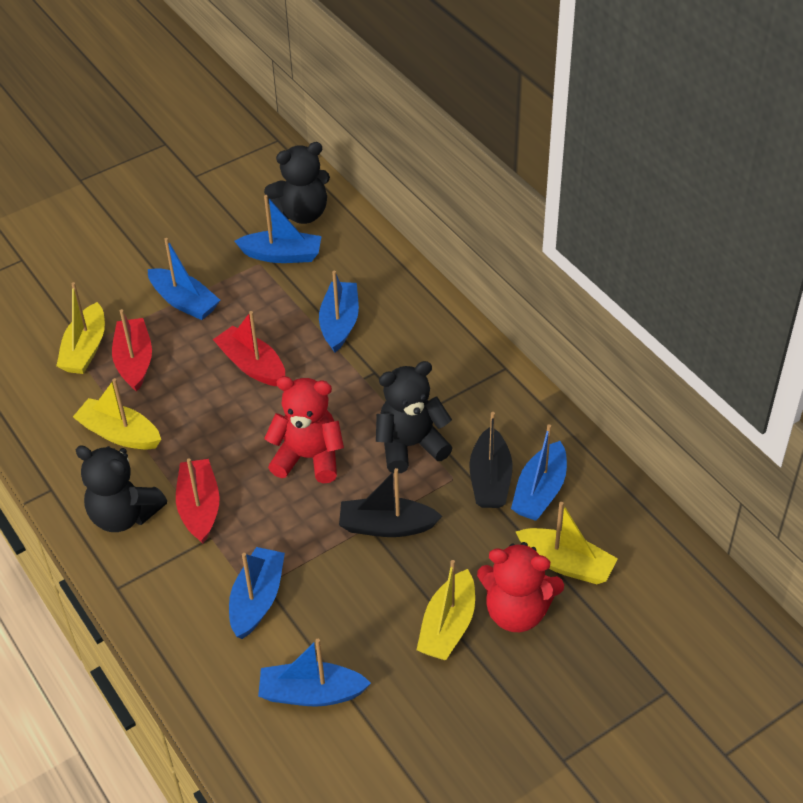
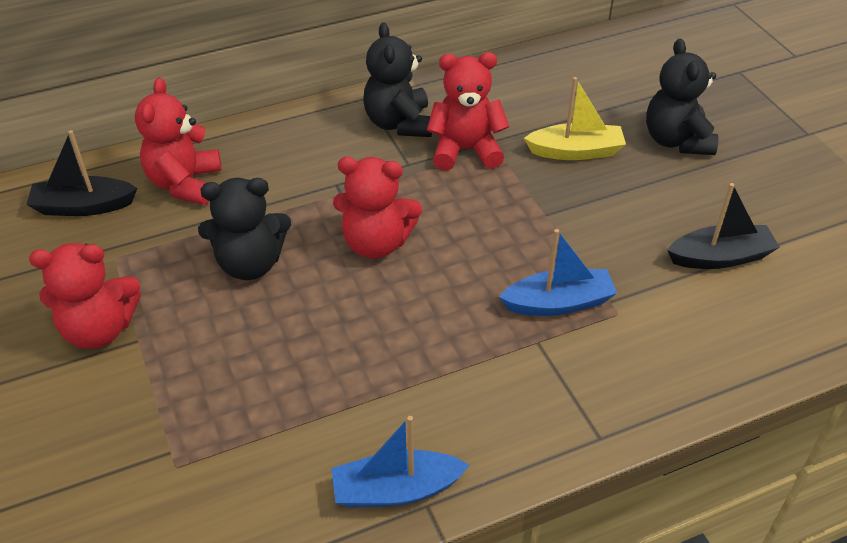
blue boat: 6 -> 2
red boat: 3 -> 0
red teddy bear: 2 -> 4
yellow boat: 4 -> 1

